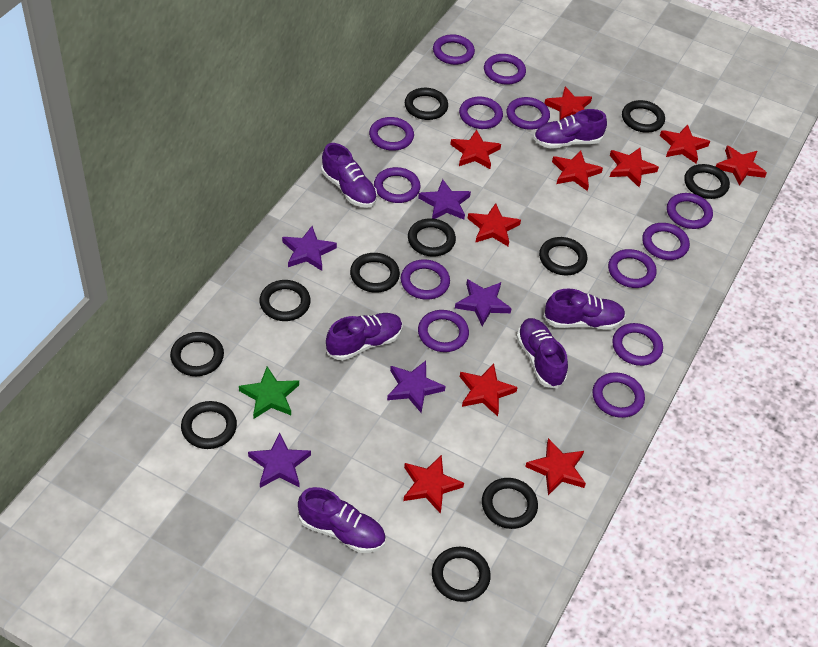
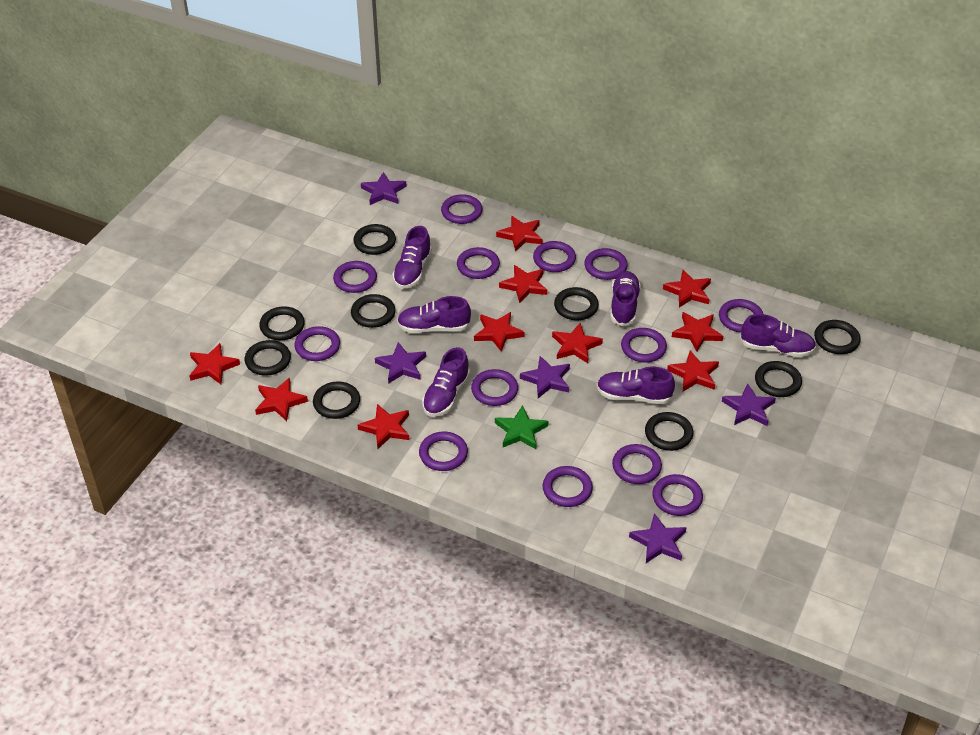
black ring: 11 -> 9

